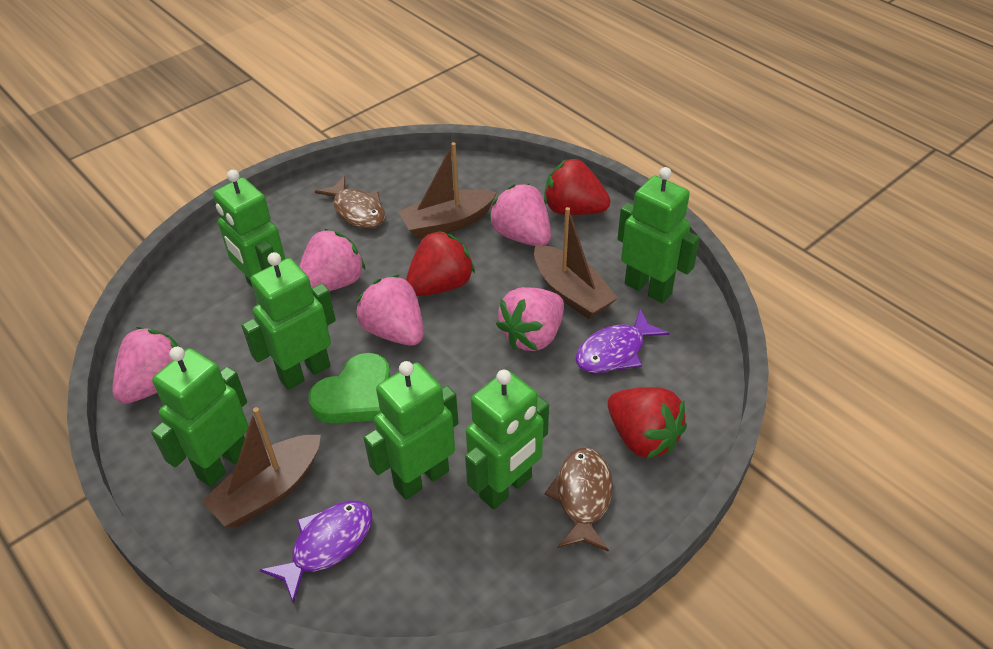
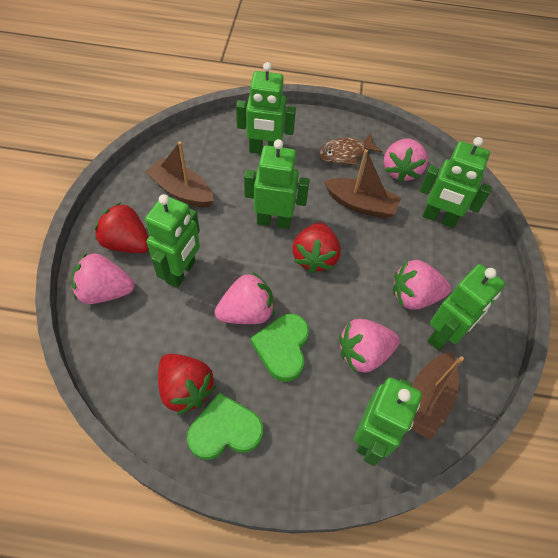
brown fish: 2 -> 1
green heart: 1 -> 2
purple fish: 2 -> 0

